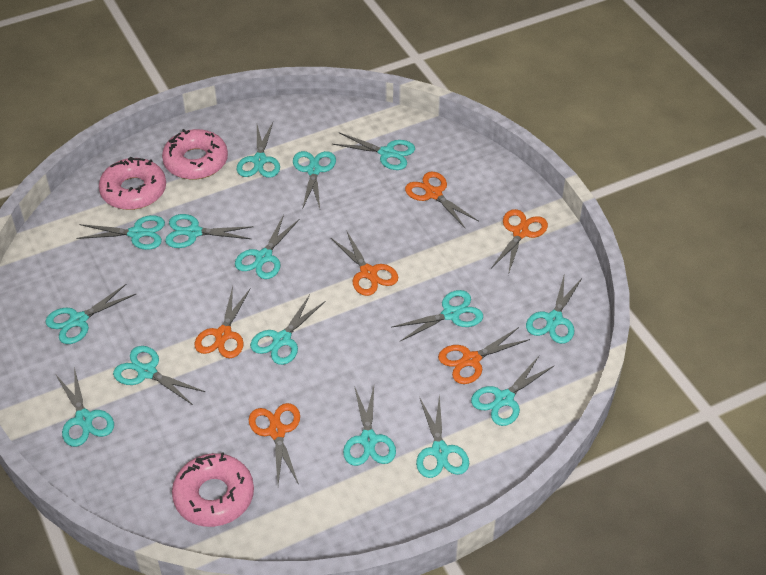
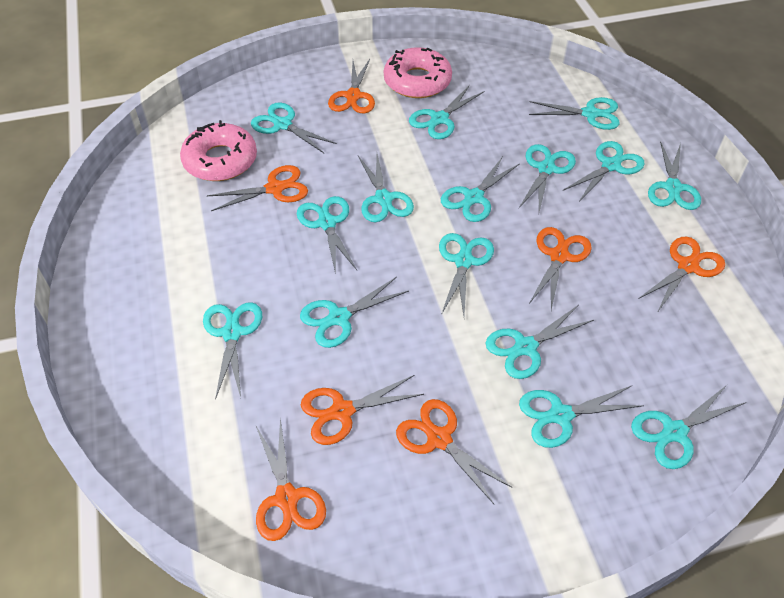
orange scissors: 6 -> 7
pink donut: 3 -> 2

